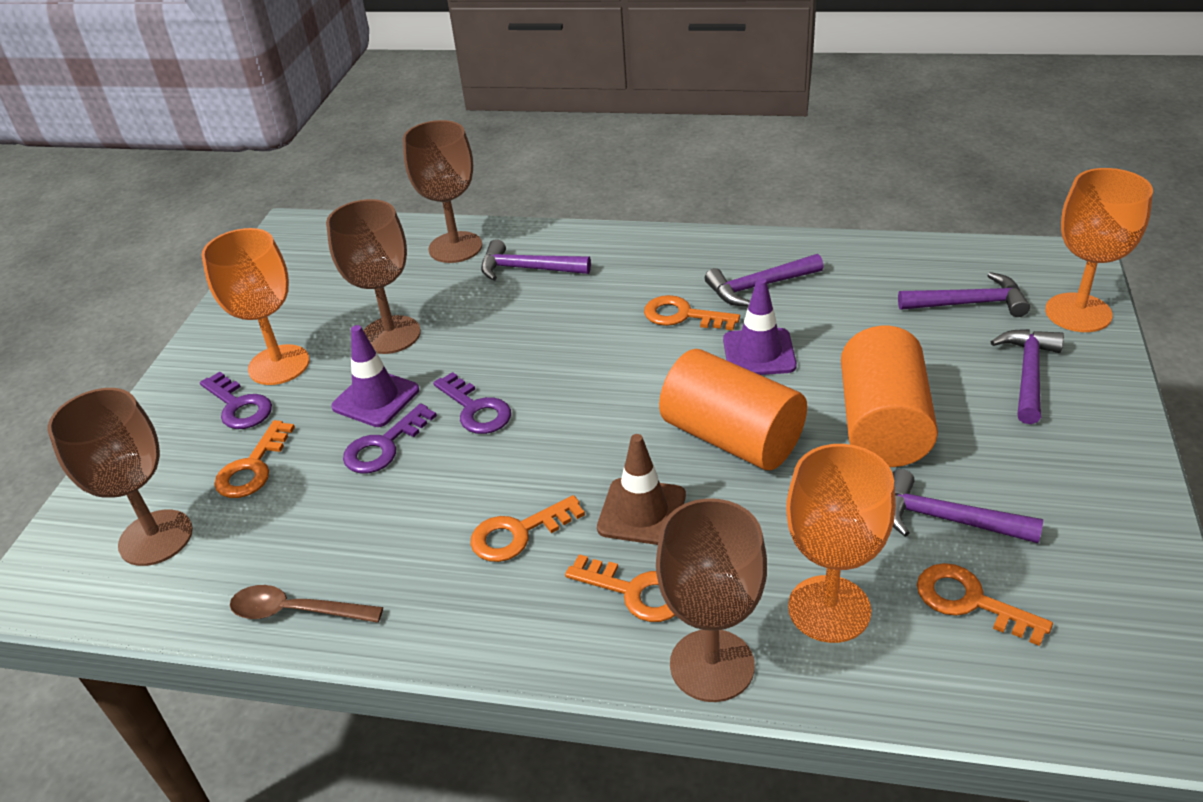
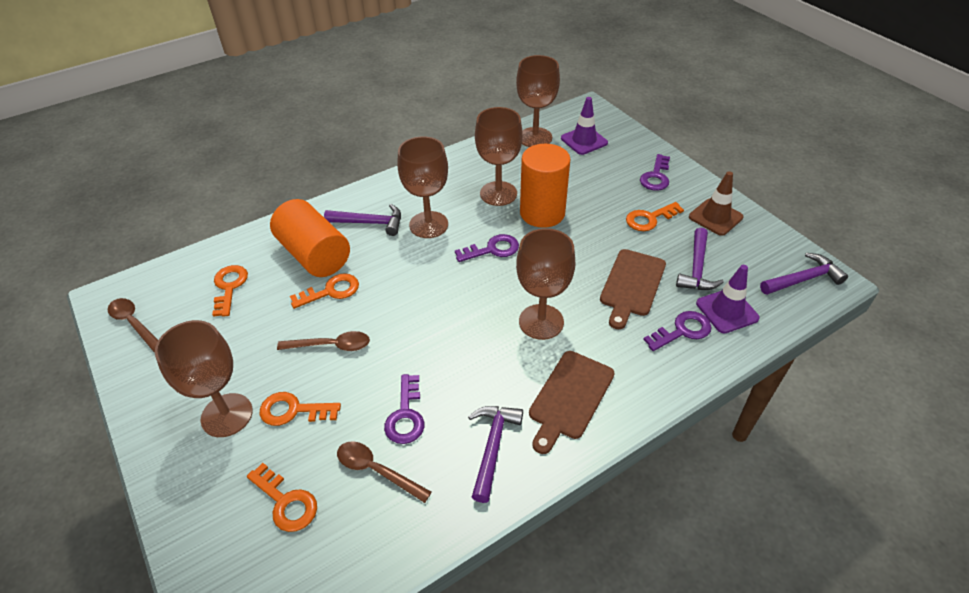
brown cutting board: 0 -> 2
brown goblet: 4 -> 5
brown spoon: 1 -> 3
orange goblet: 3 -> 0
purple hammer: 5 -> 4
purple key: 3 -> 4

